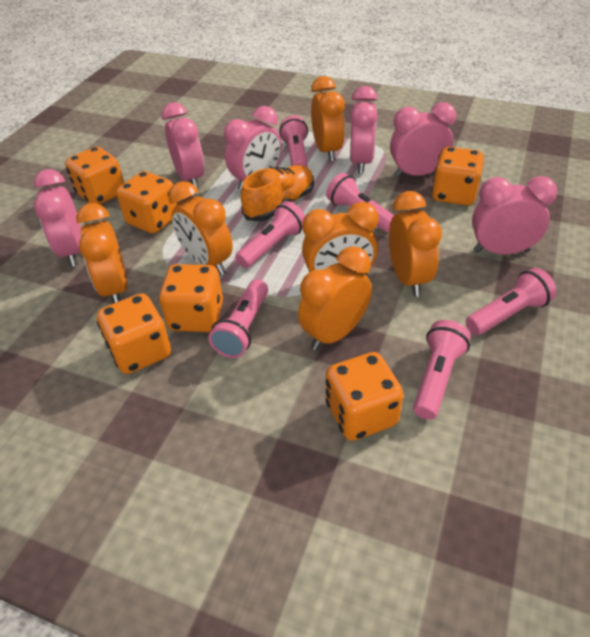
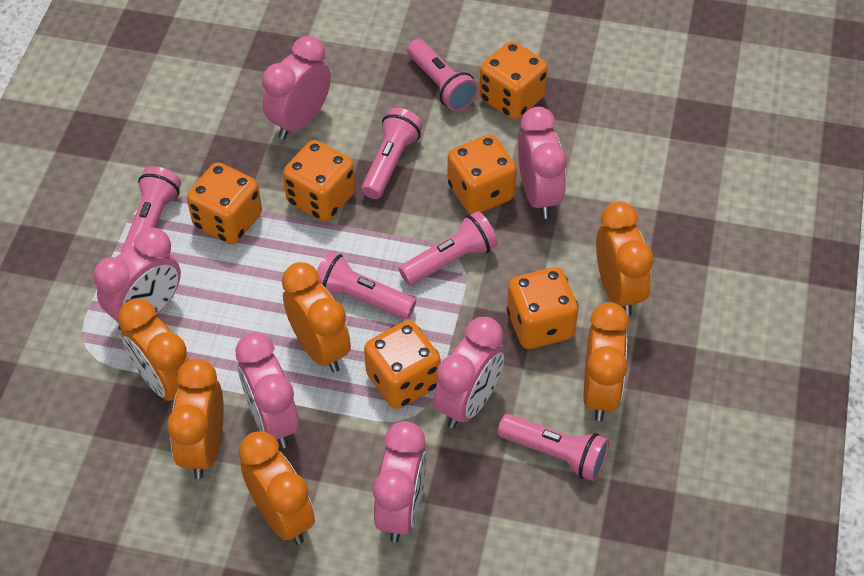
orange shoe: 1 -> 0

